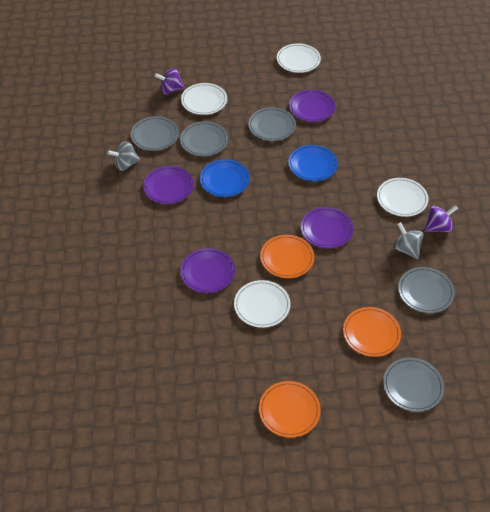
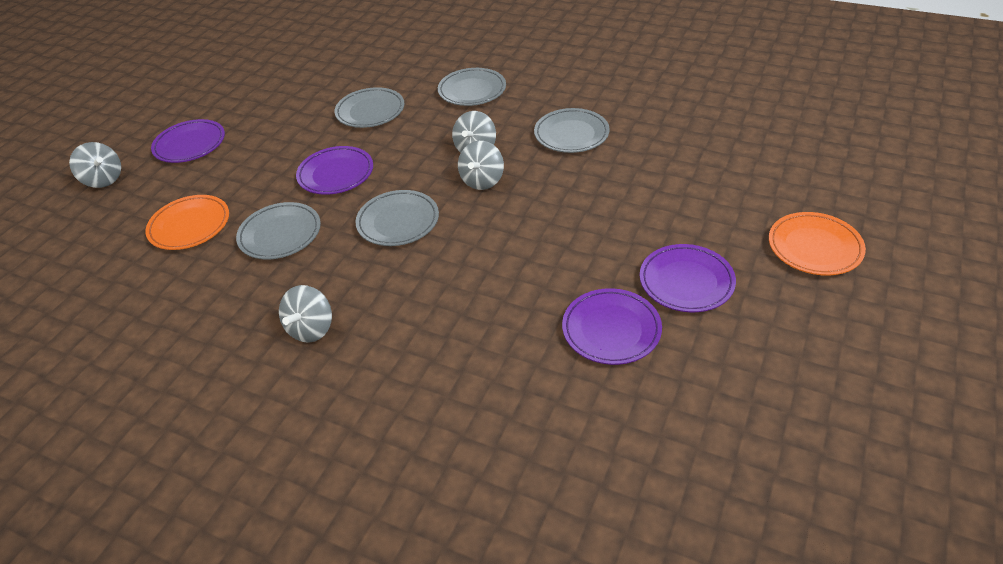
blue plate: 2 -> 0
grey spinning top: 2 -> 4
orange plate: 3 -> 2
purple spinning top: 2 -> 0
white plate: 4 -> 0

